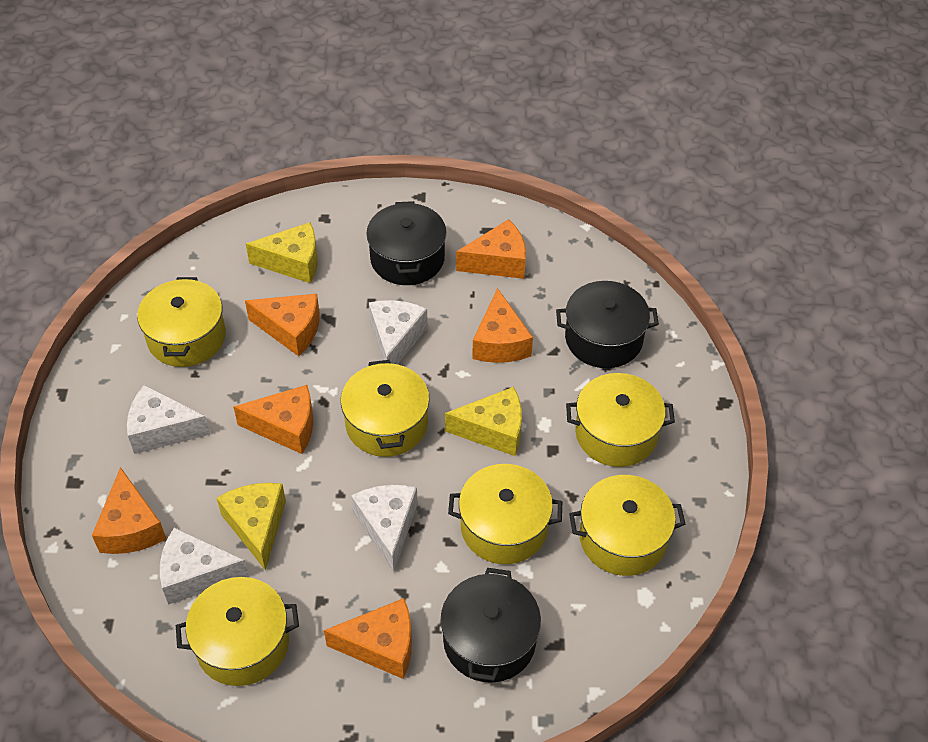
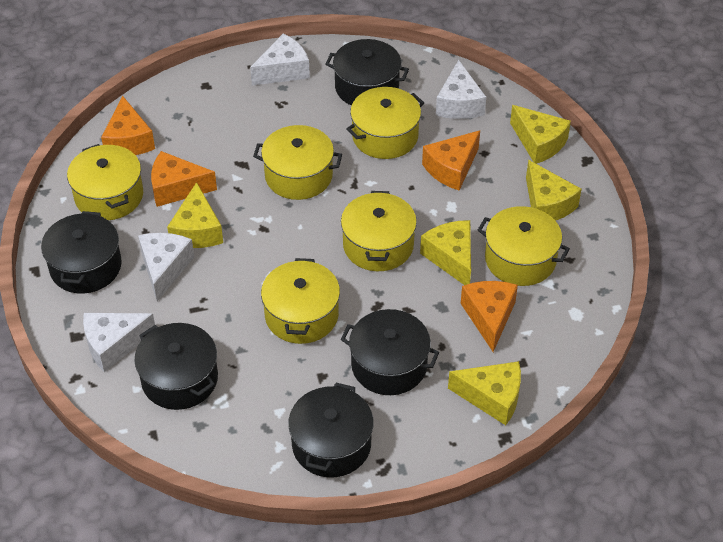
black pot: 3 -> 5
orange cheese: 6 -> 4
yellow cheese: 3 -> 5

